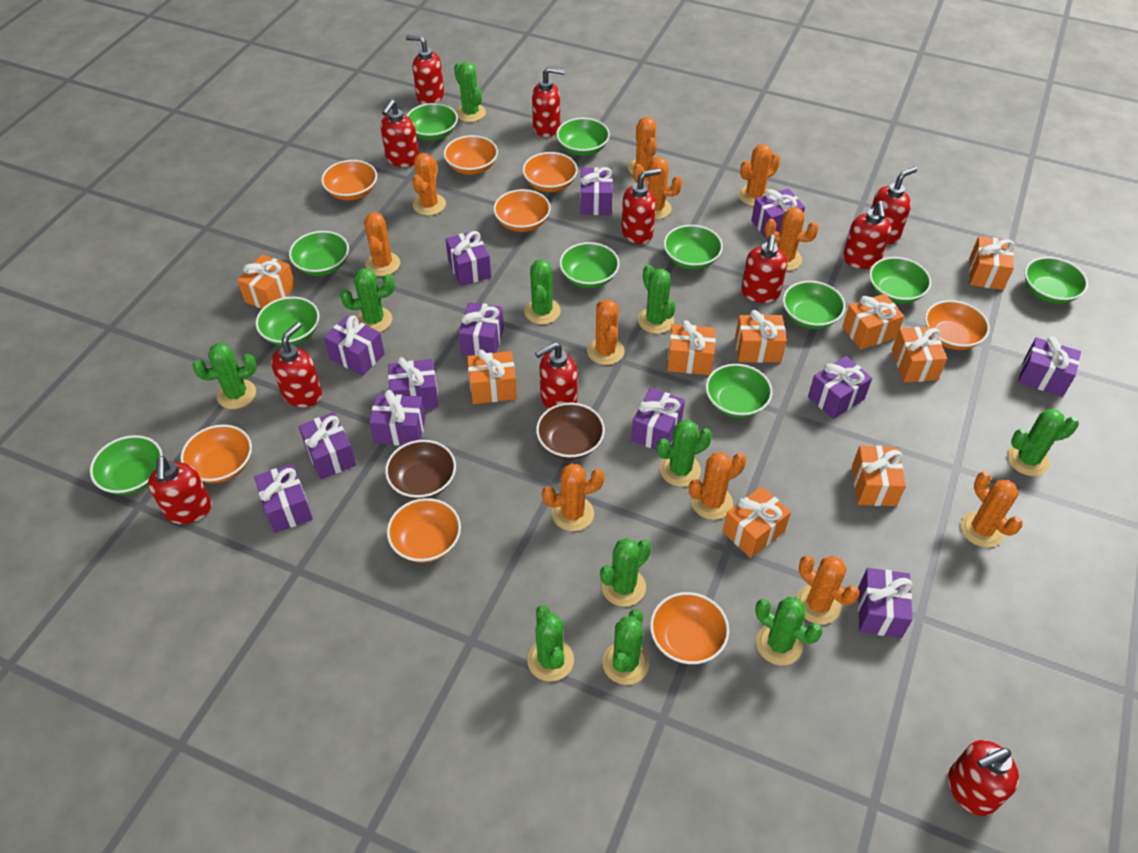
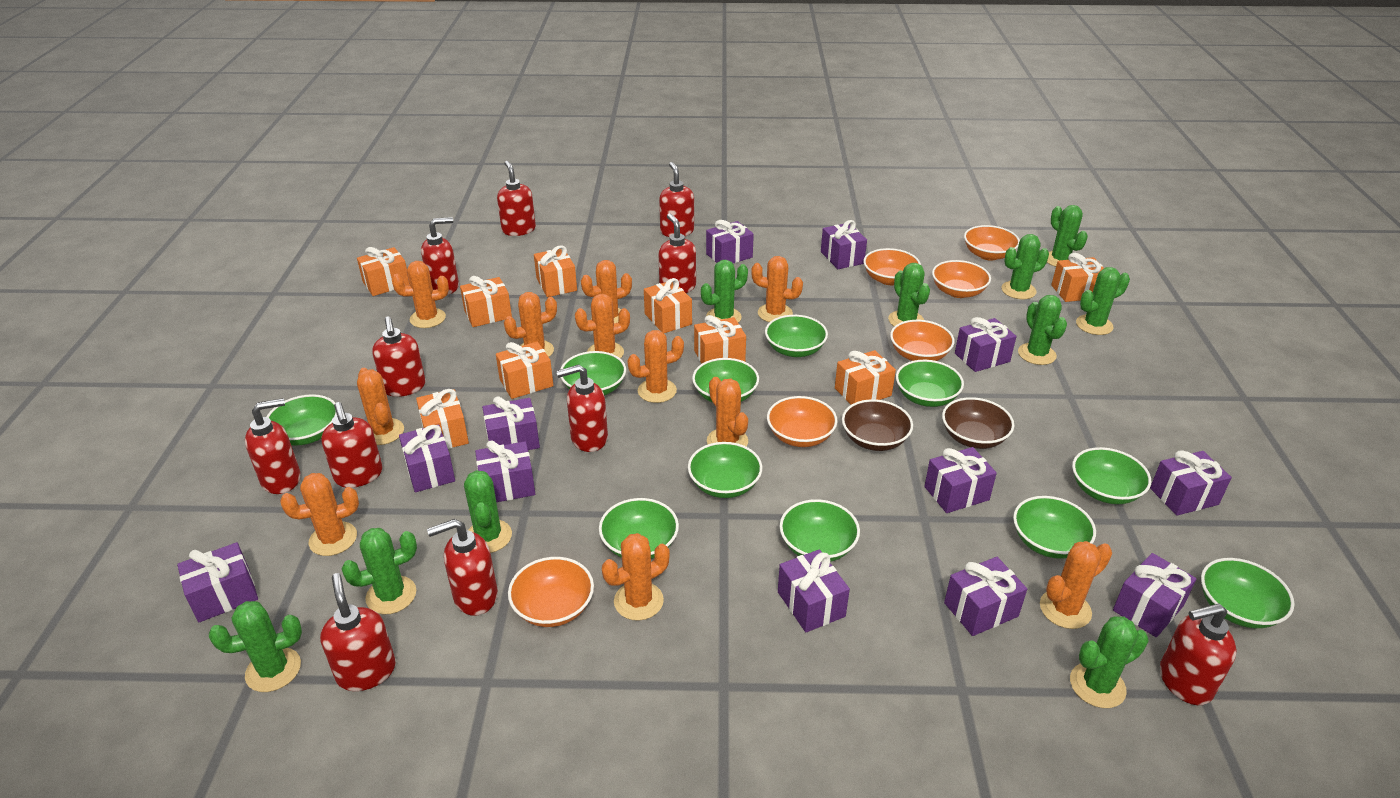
green cactus: 11 -> 10
orange bowl: 8 -> 6
purple gift: 13 -> 12

